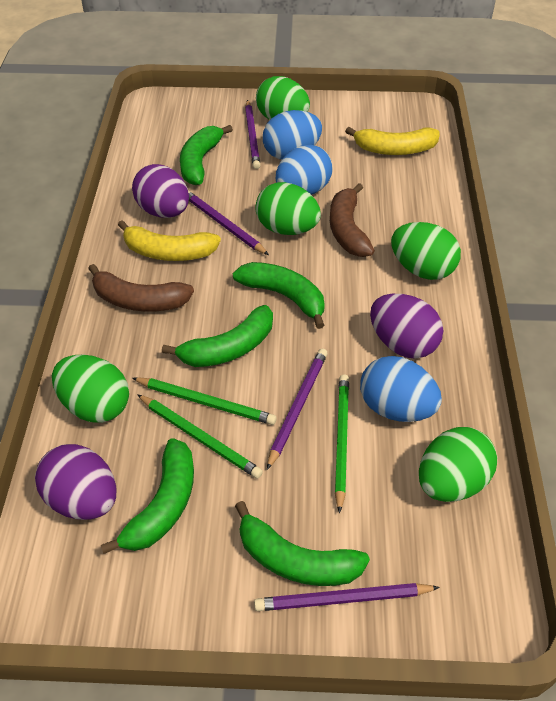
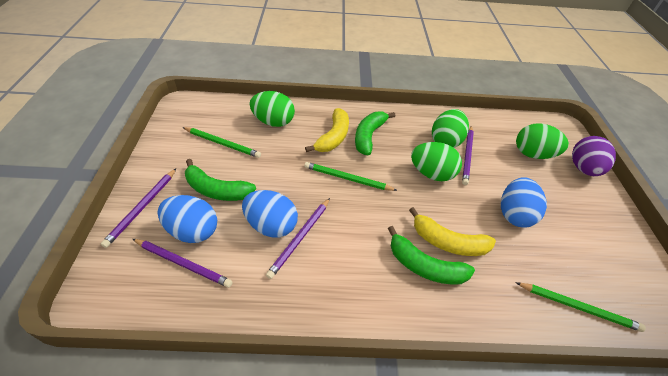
brown banana: 2 -> 0
green banana: 5 -> 3
green egg: 5 -> 4
purple egg: 3 -> 1

